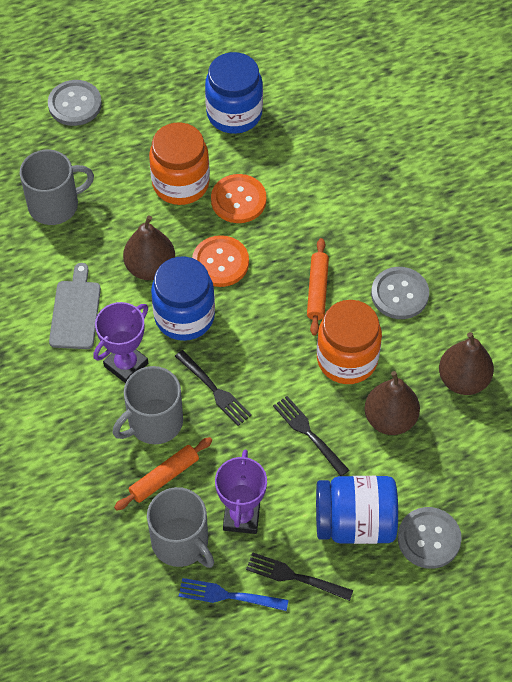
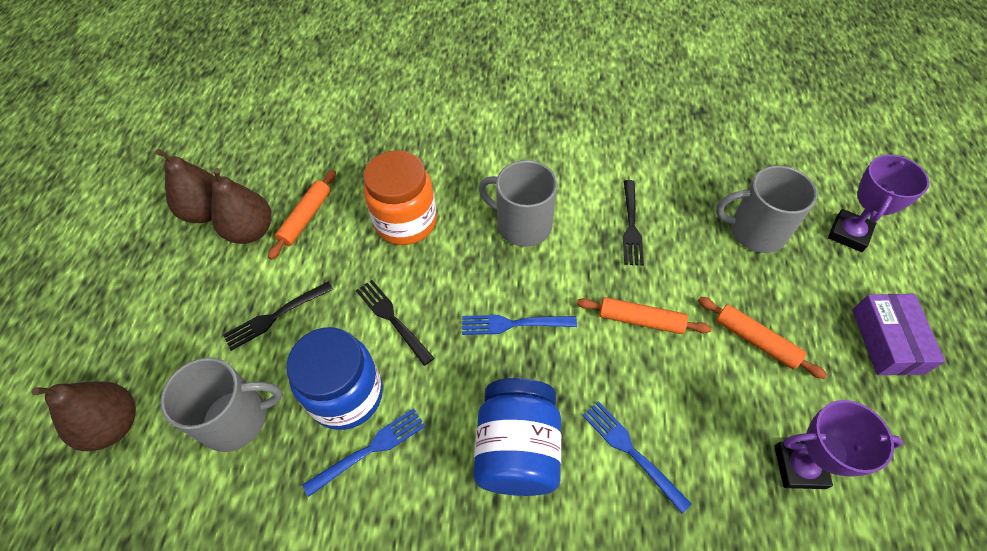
blue fork: 1 -> 3
blue jar: 3 -> 2
grey button: 3 -> 0
grey cutting board: 1 -> 0
orange button: 2 -> 0
orange jar: 2 -> 1
orange rolling pin: 2 -> 3
purple box: 0 -> 1

